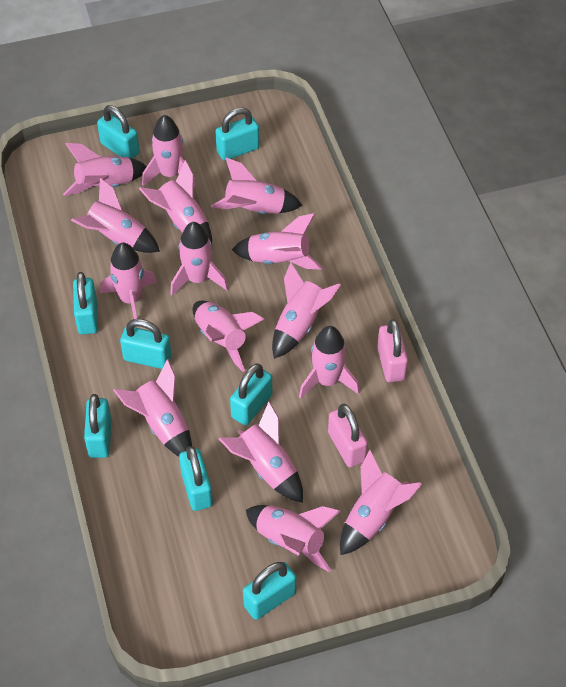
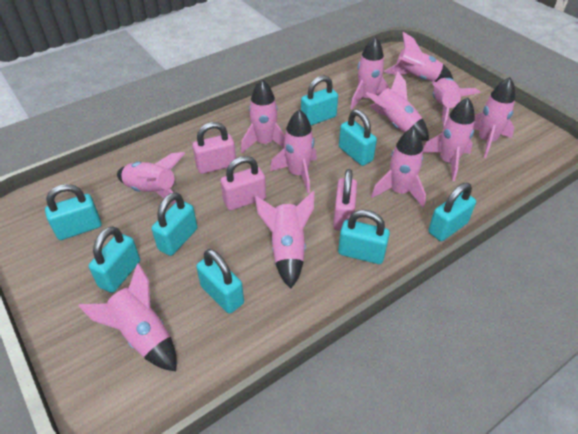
pink padlock: 2 -> 3
pink rocket: 15 -> 12

